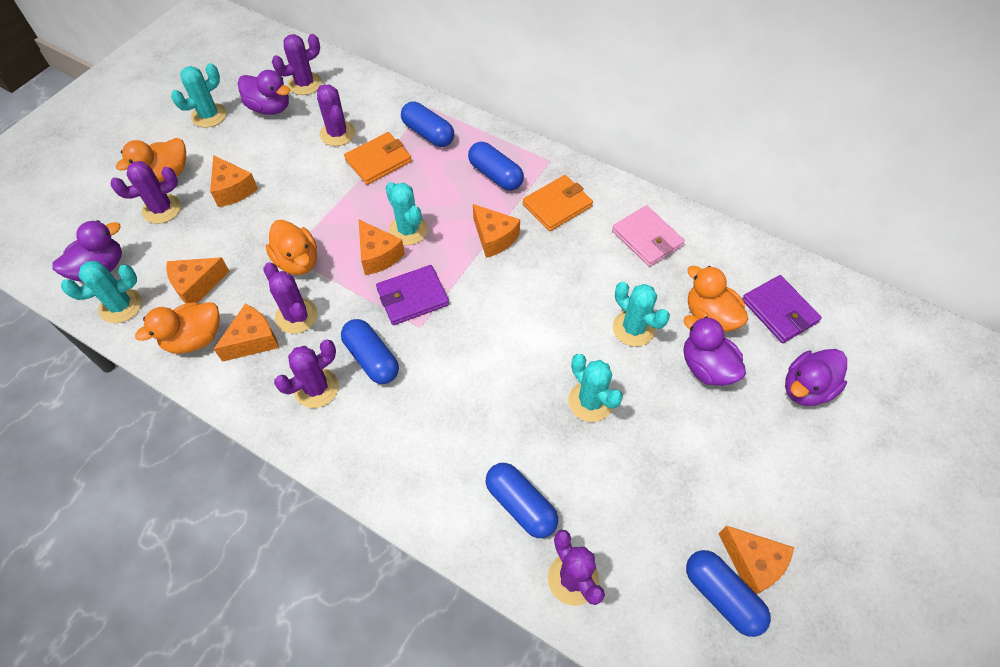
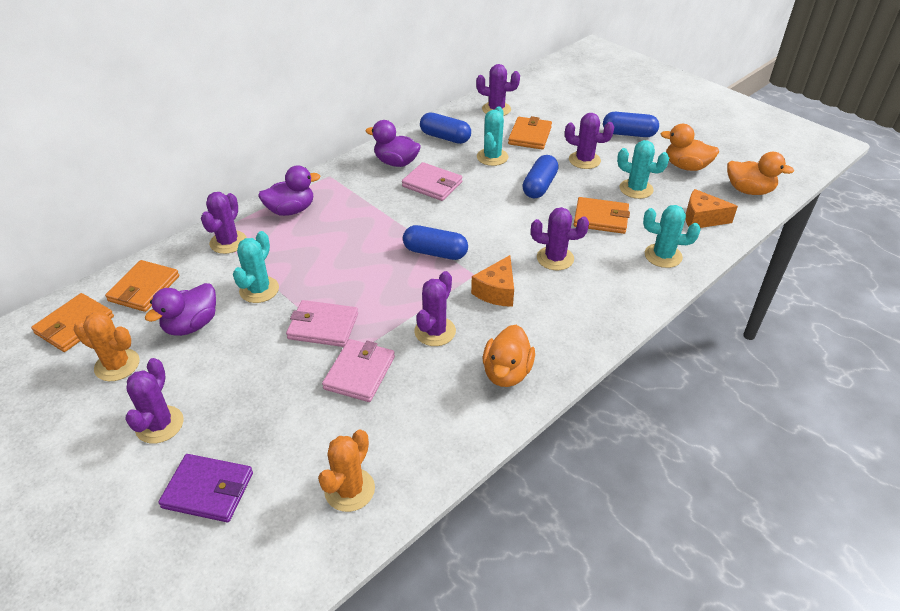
blue capsule: 5 -> 4
orange cactus: 0 -> 2
orange cheese: 6 -> 2
orange duck: 4 -> 3
orange wallet: 2 -> 4
pink wallet: 1 -> 3
purple duck: 4 -> 3
purple wallet: 2 -> 1
turquoise cactus: 5 -> 4

